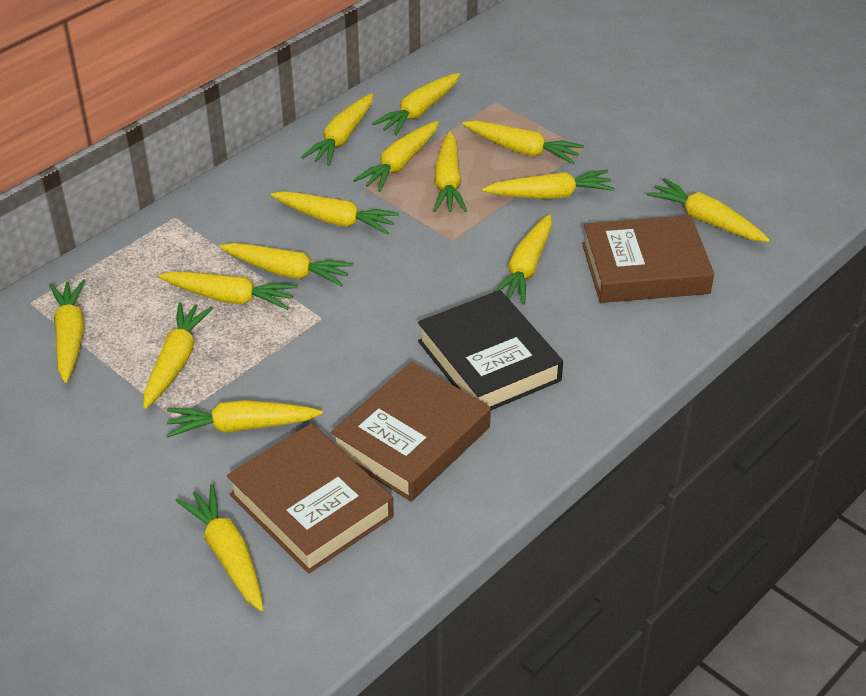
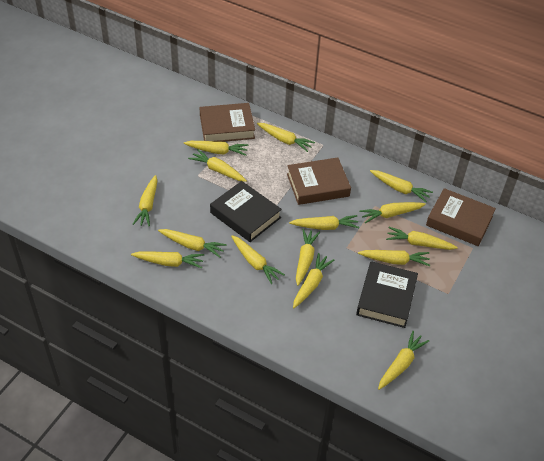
black book: 1 -> 2

